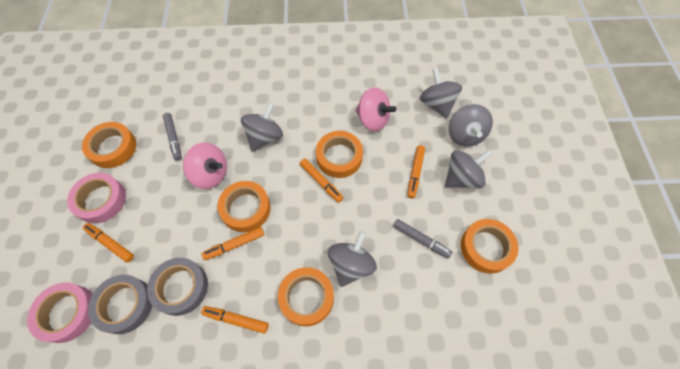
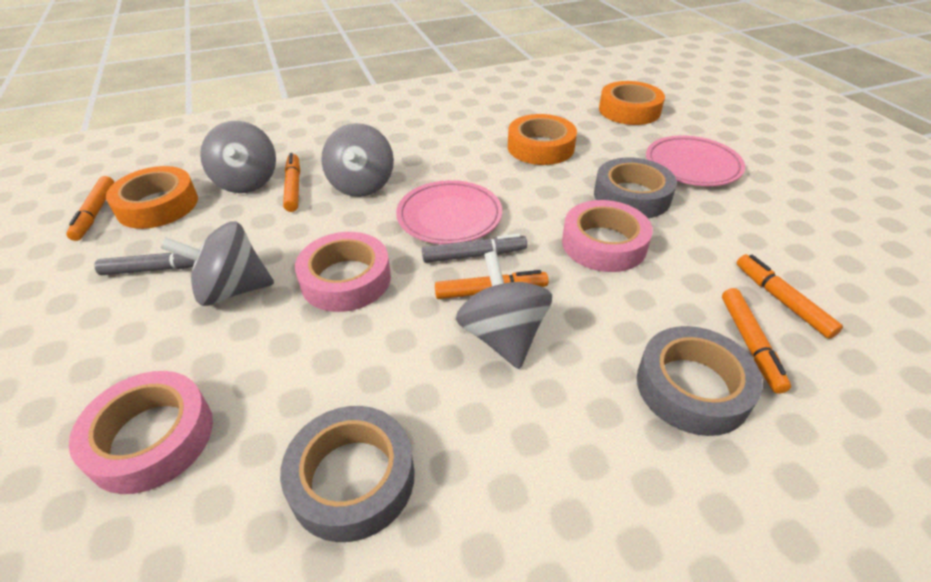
grey spinning top: 5 -> 4
grey tape: 2 -> 3
orange tape: 5 -> 3
pink plate: 0 -> 2
pink spinning top: 2 -> 0
pink tape: 2 -> 3

